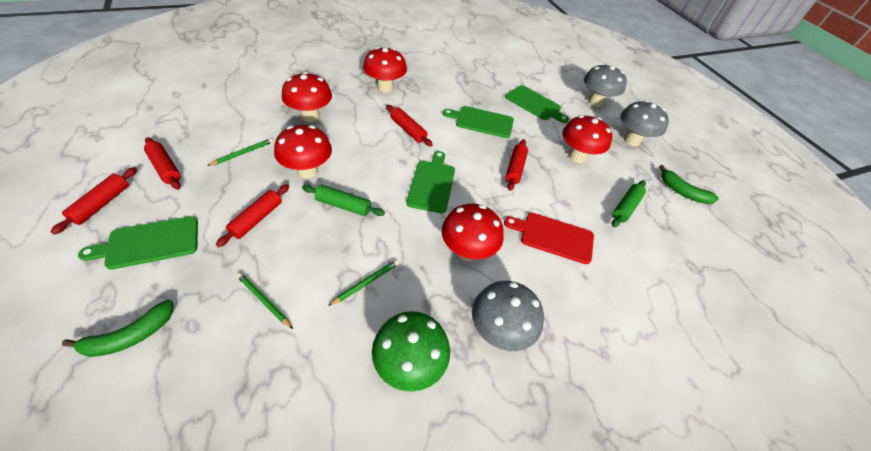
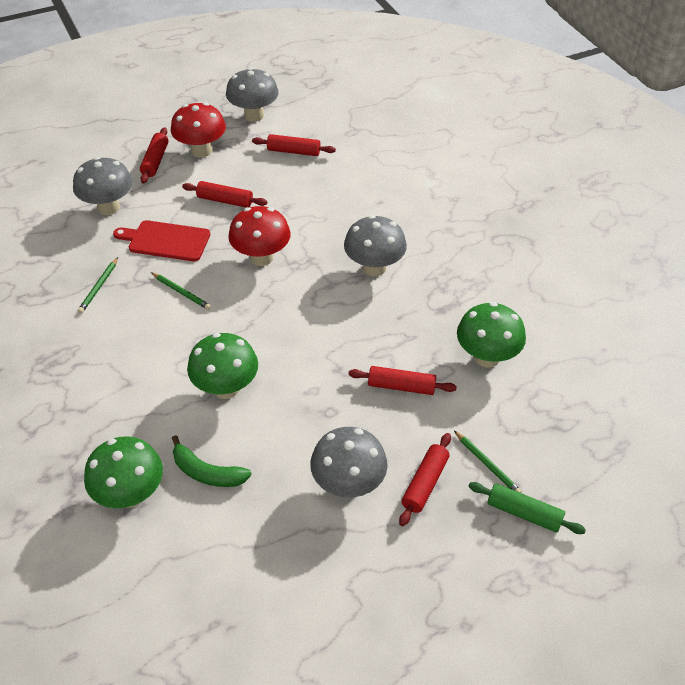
green banana: 2 -> 1
green cutting board: 4 -> 0
green mushroom: 1 -> 3
green rolling pin: 2 -> 1
grey mushroom: 3 -> 4
red mushroom: 5 -> 2

